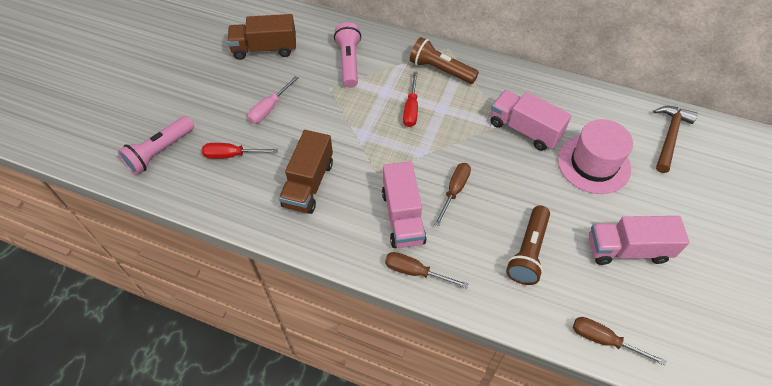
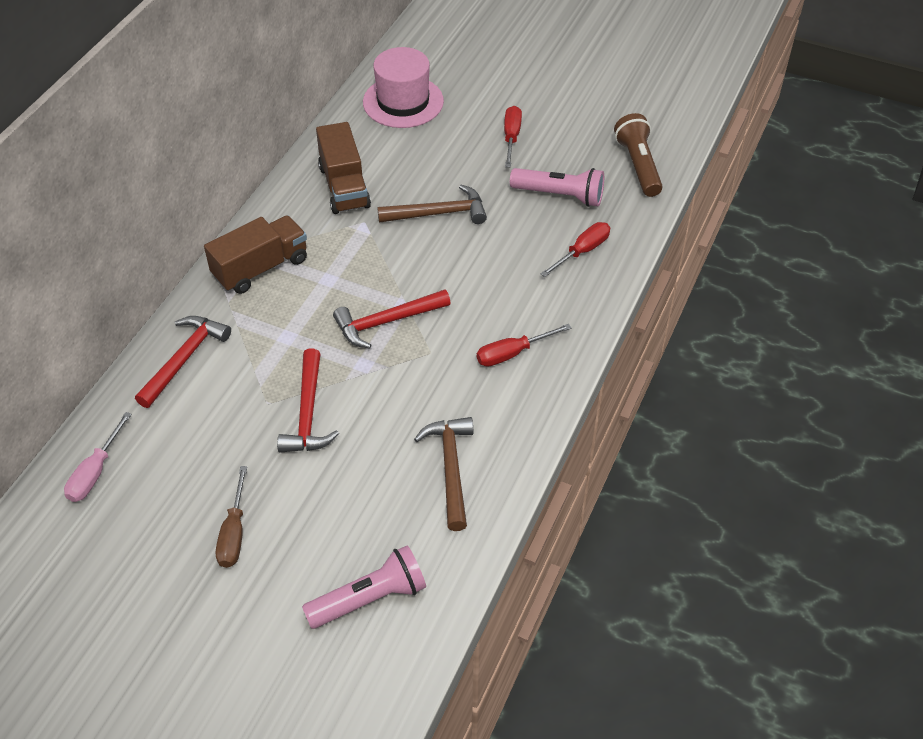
brown flashlight: 2 -> 1
brown hammer: 1 -> 2
brown screwdriver: 3 -> 1
pink truck: 3 -> 0
red hammer: 0 -> 3
red screwdriver: 2 -> 3

